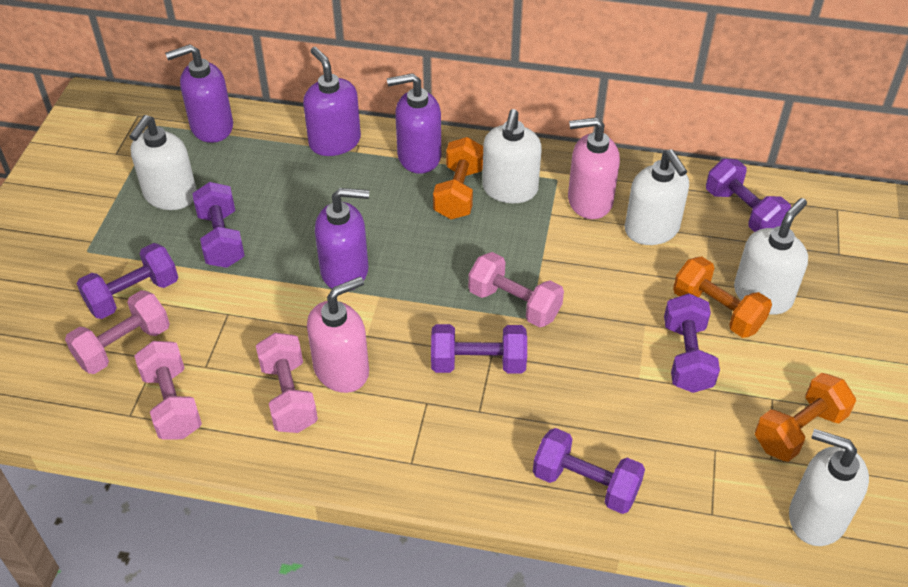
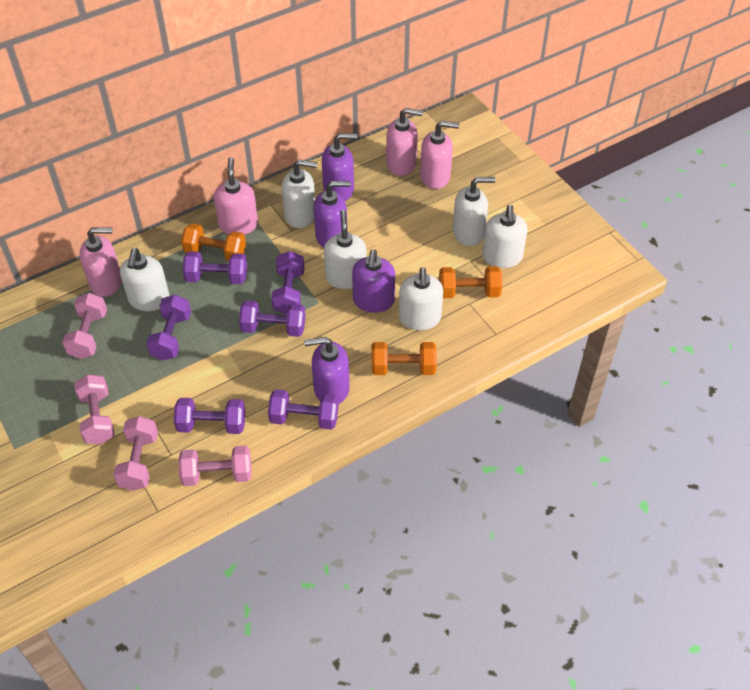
pink soap dispenser: 2 -> 4
white soap dispenser: 5 -> 6

